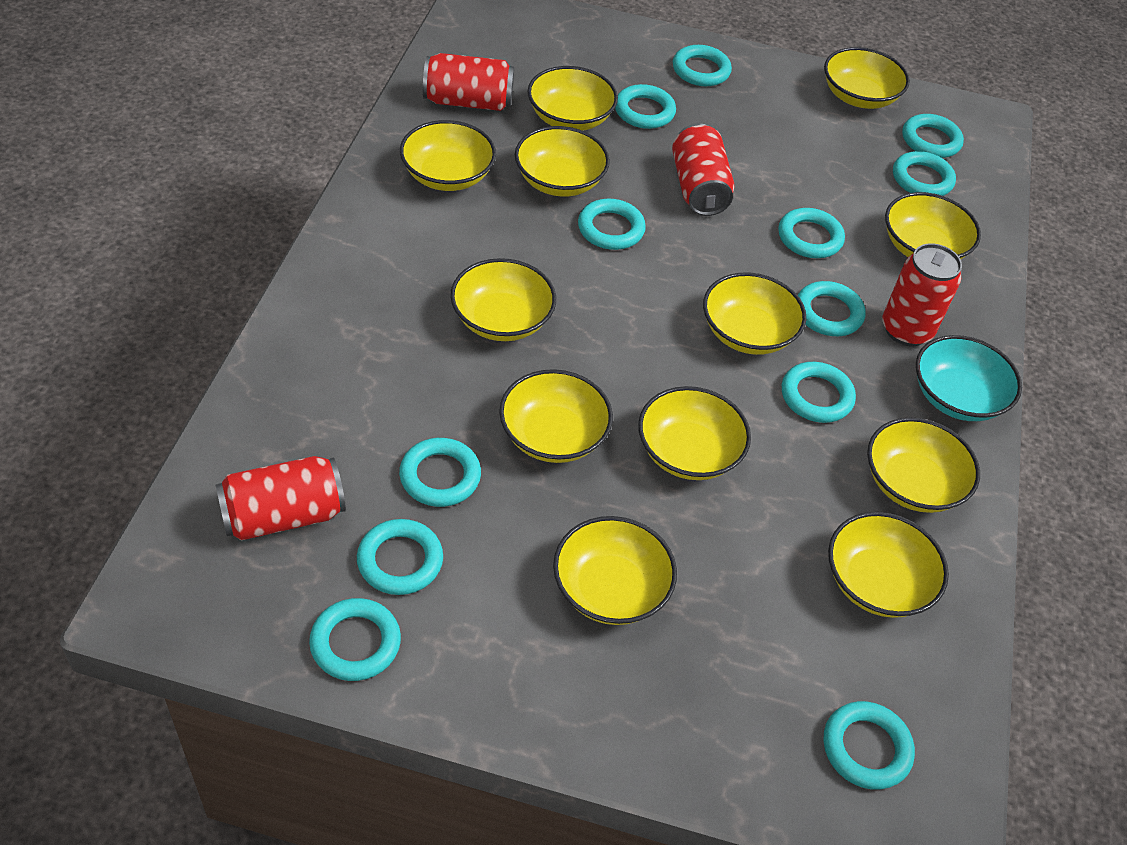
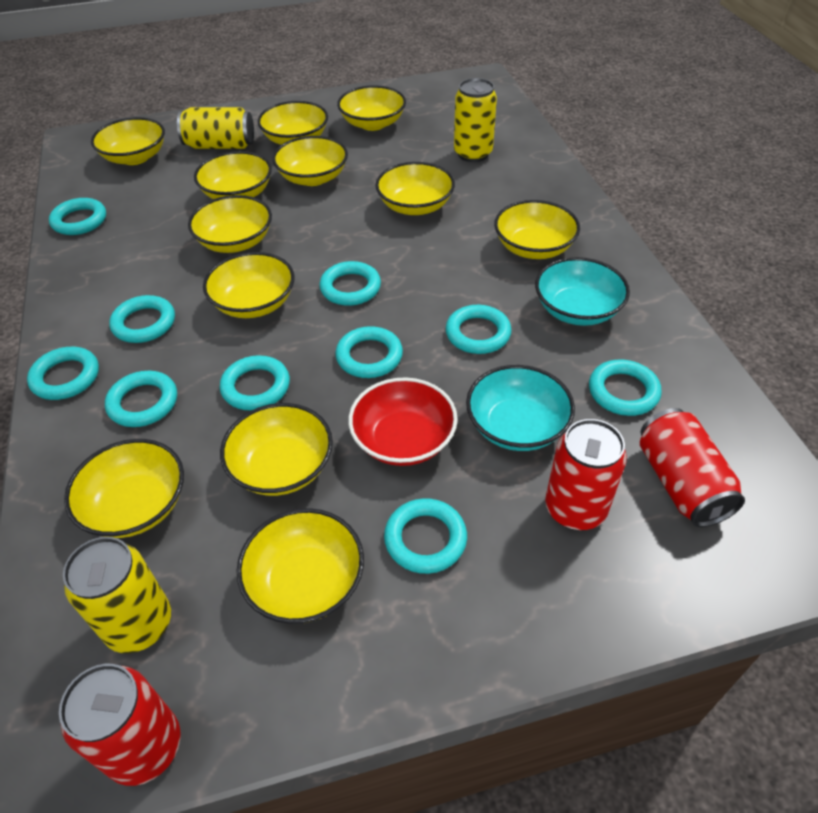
red bowl: 0 -> 1
red can: 4 -> 3
turquoise bowl: 1 -> 2
turquoise ring: 12 -> 10
yellow can: 0 -> 3

